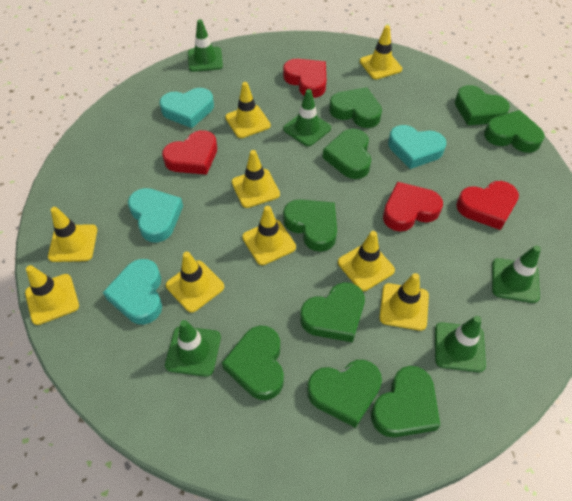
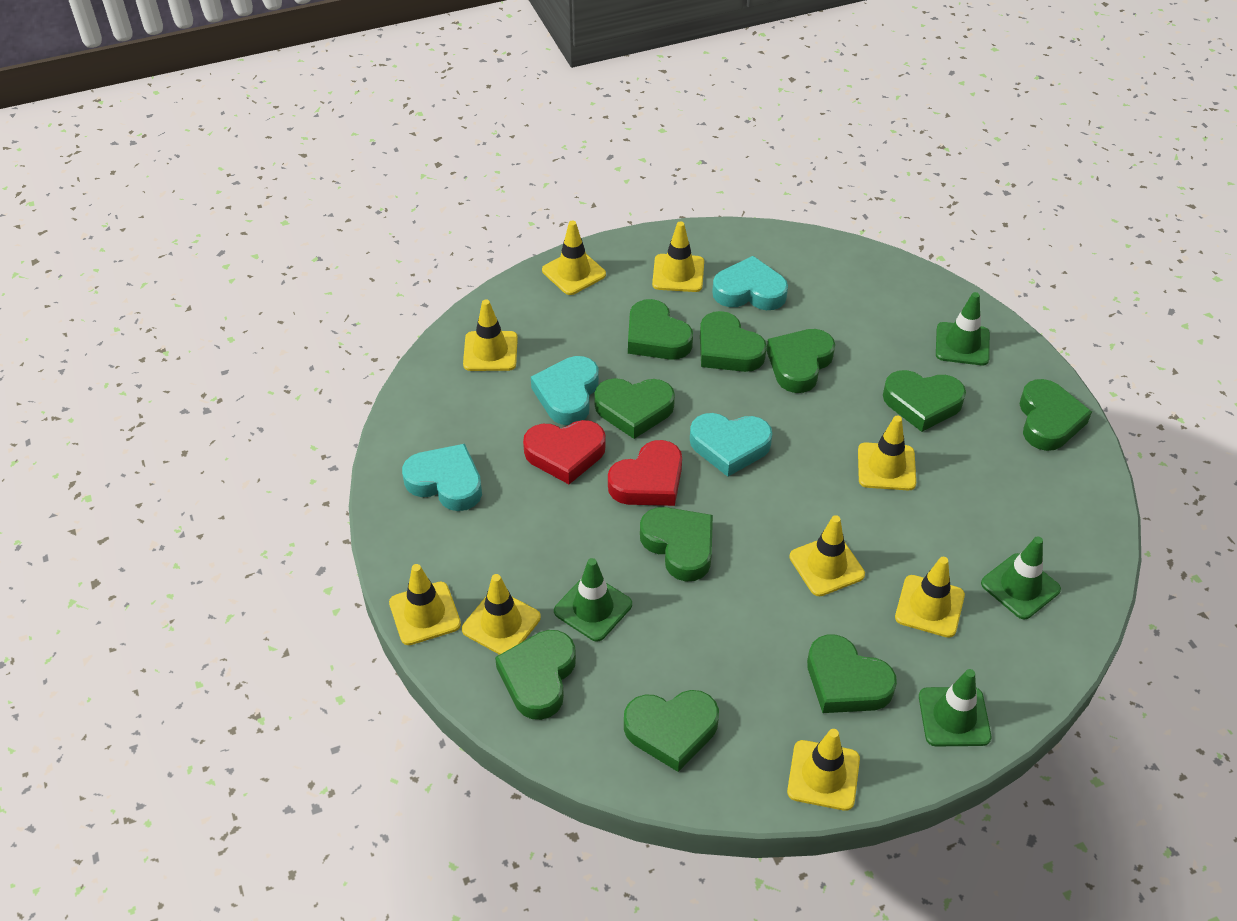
green heart: 9 -> 10
green traffic cone: 5 -> 4
red heart: 4 -> 2

